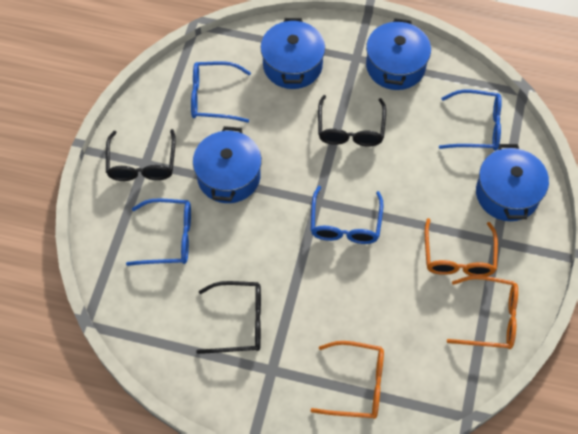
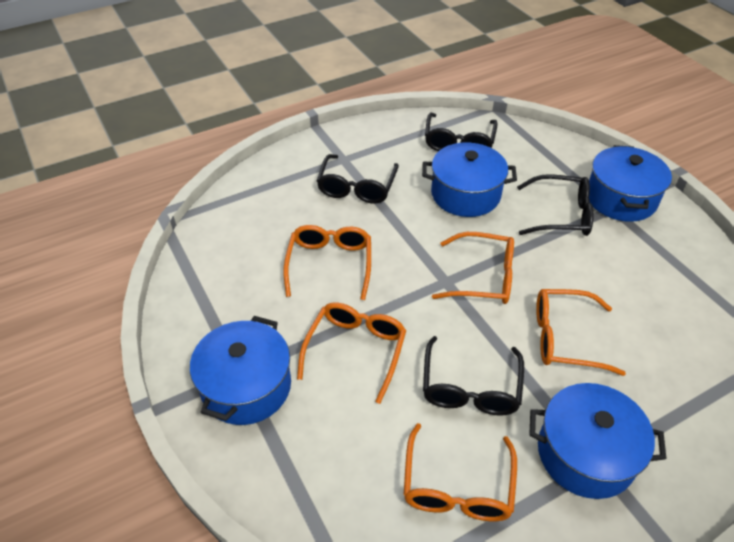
black glasses: 3 -> 4
blue glasses: 4 -> 0
orange glasses: 3 -> 5

